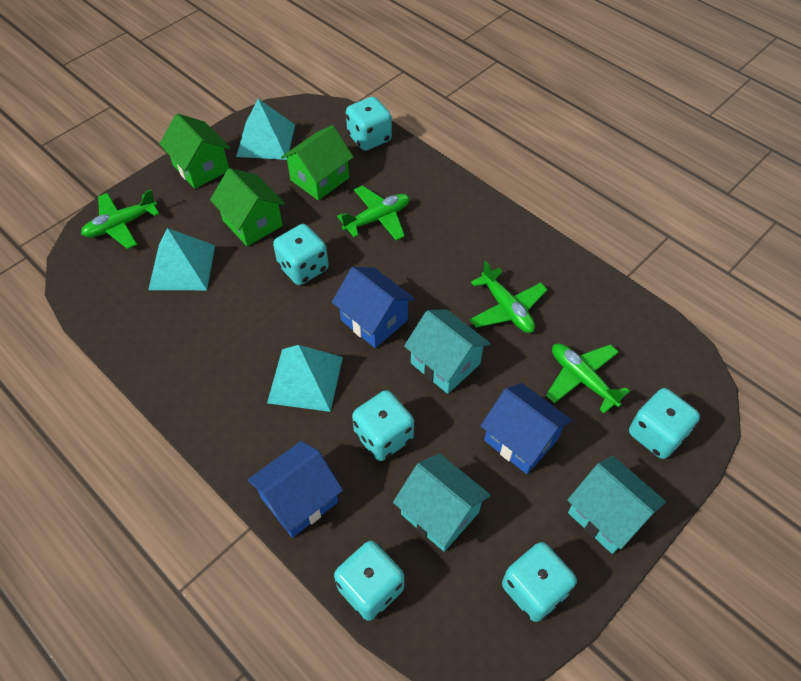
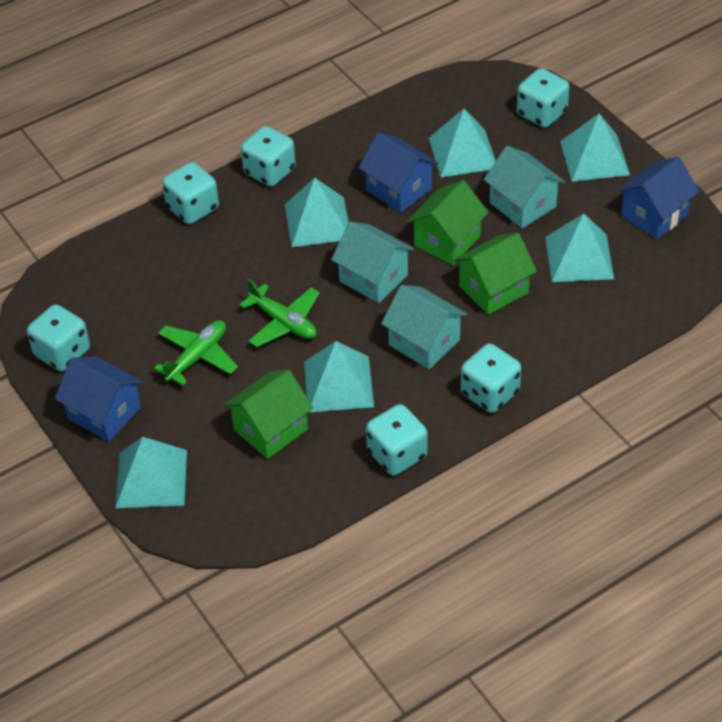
green plane: 4 -> 2
turquoise pyramid: 3 -> 6

